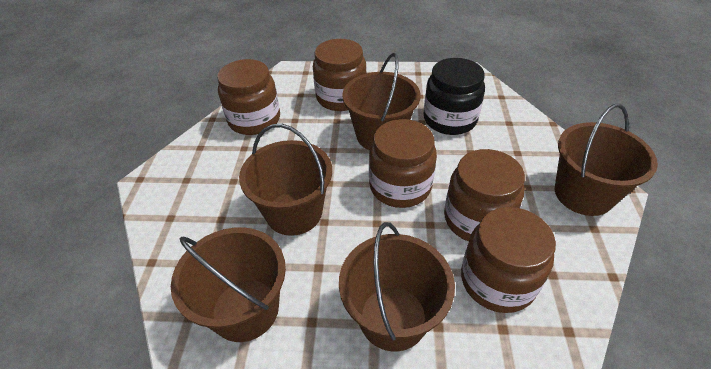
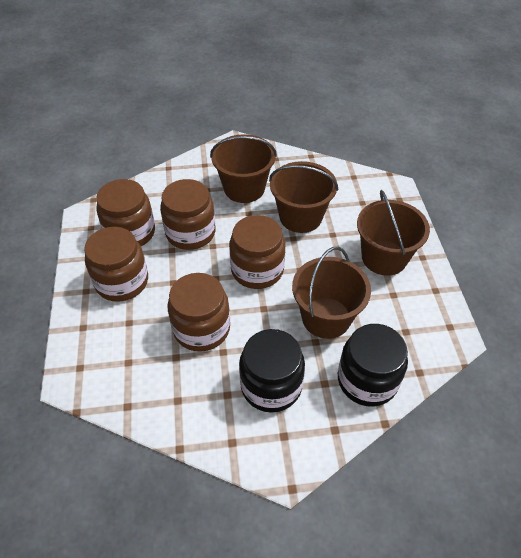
black jar: 1 -> 2
brown bucket: 5 -> 4

